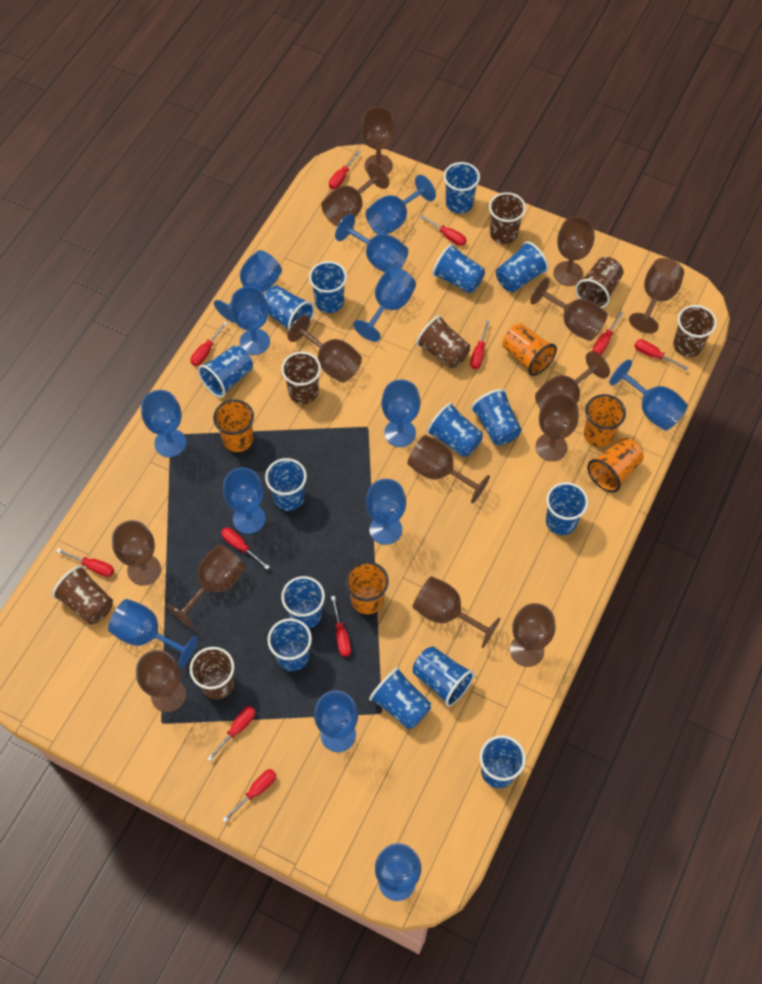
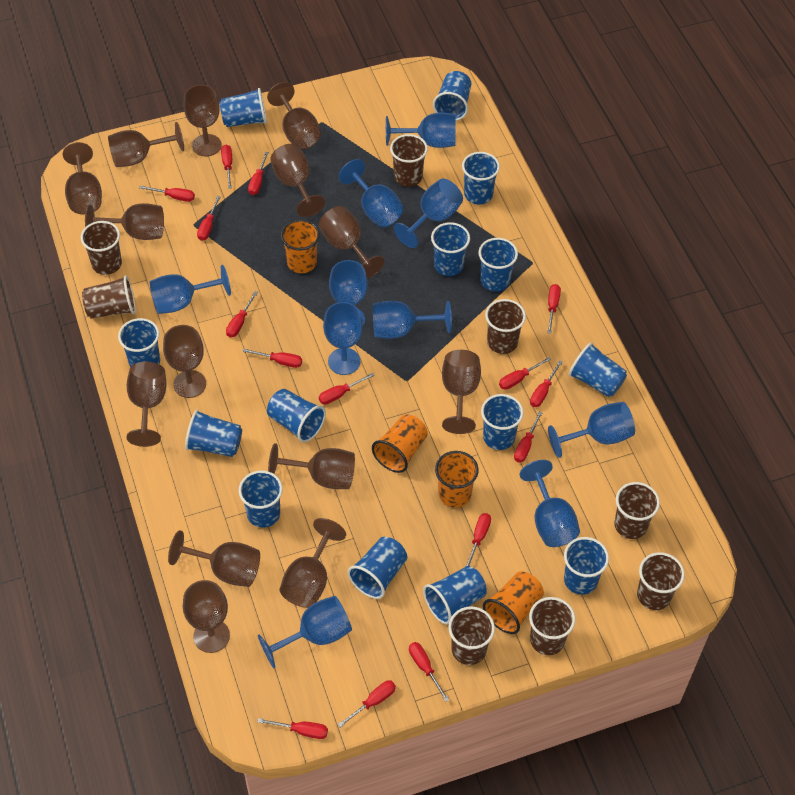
blue cup: 15 -> 14
blue goblet: 13 -> 10
brown cup: 7 -> 8
orange cup: 5 -> 4
red screwdriver: 11 -> 15

